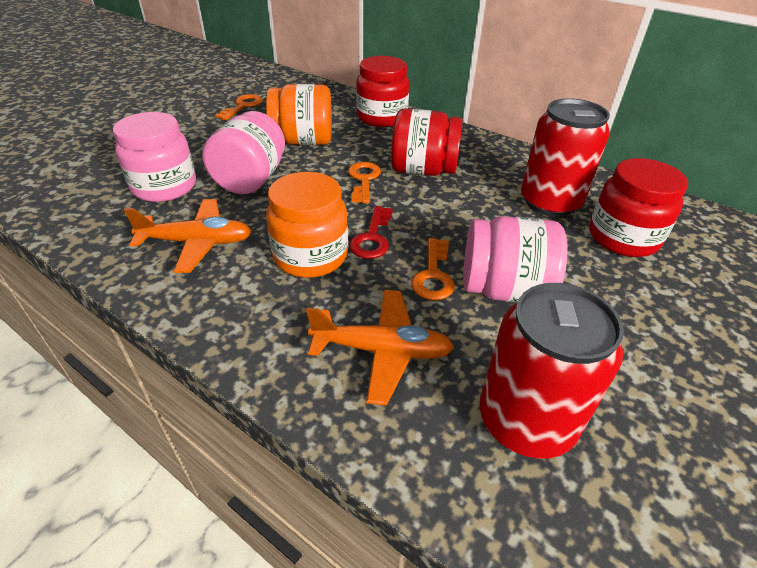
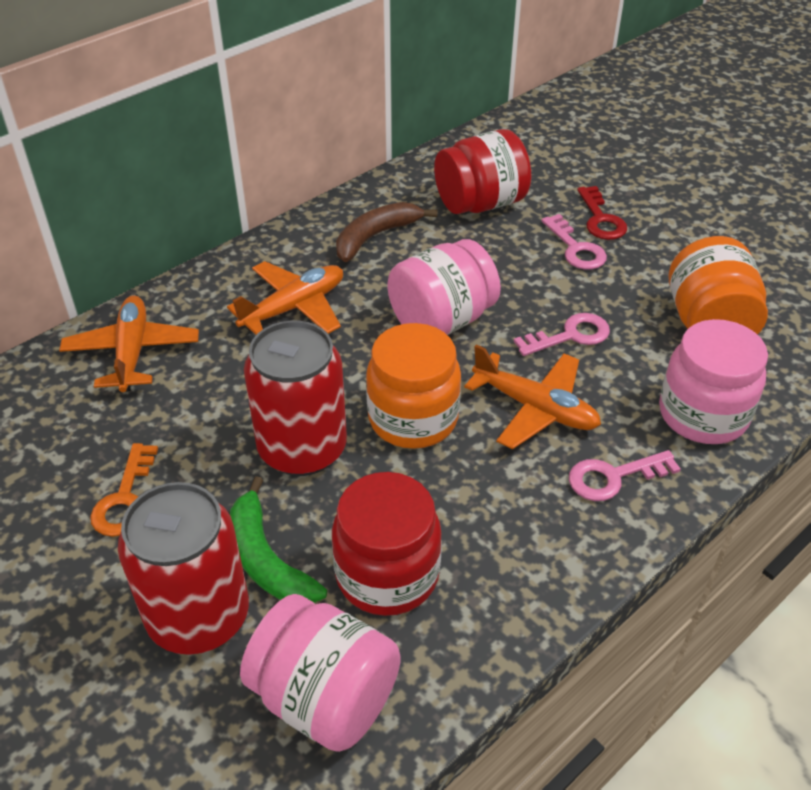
brown banana: 0 -> 1
green banana: 0 -> 1
orange key: 3 -> 1
orange plane: 2 -> 3
pink key: 0 -> 3
red jar: 3 -> 2

